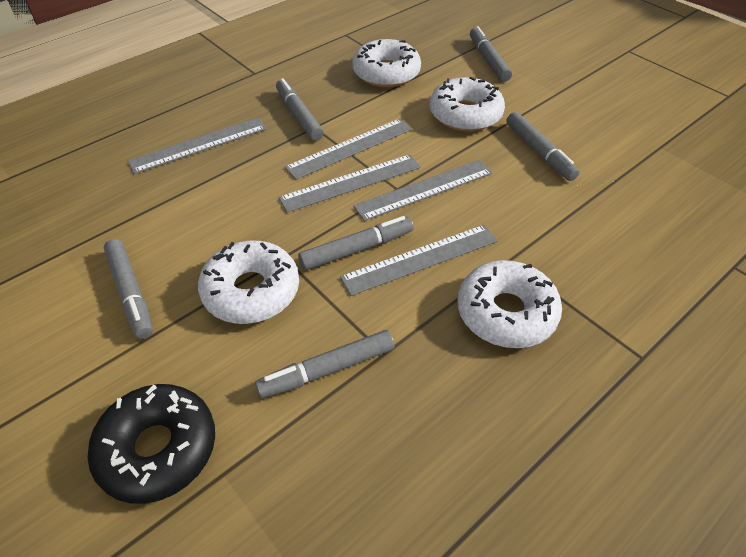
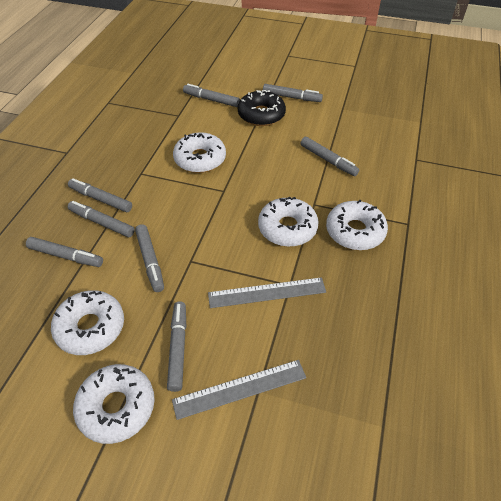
grey marker: 6 -> 8
grey ruler: 5 -> 2
white donut: 4 -> 5

